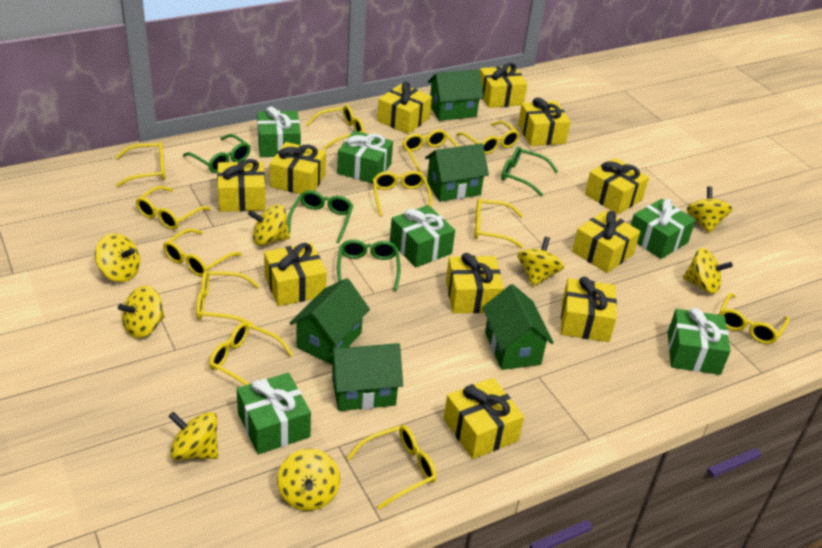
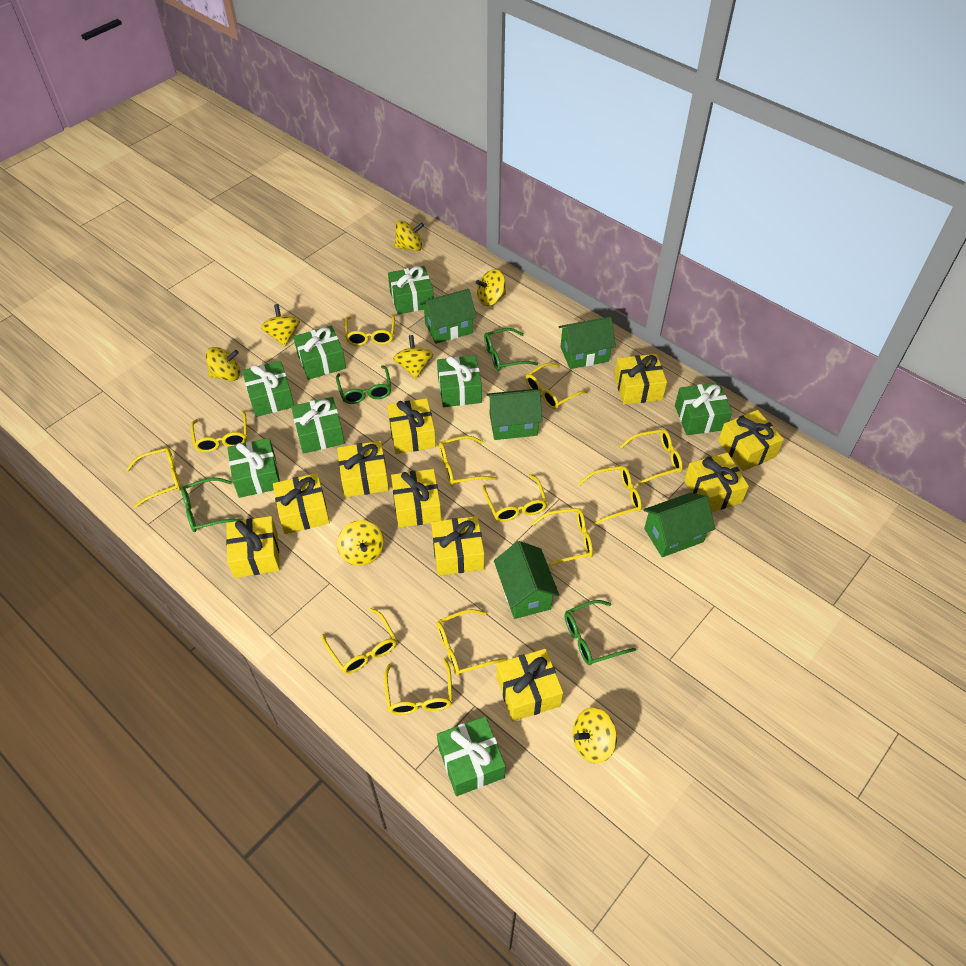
green gift: 6 -> 8
yellow gift: 11 -> 10
yellow spinning top: 8 -> 7

